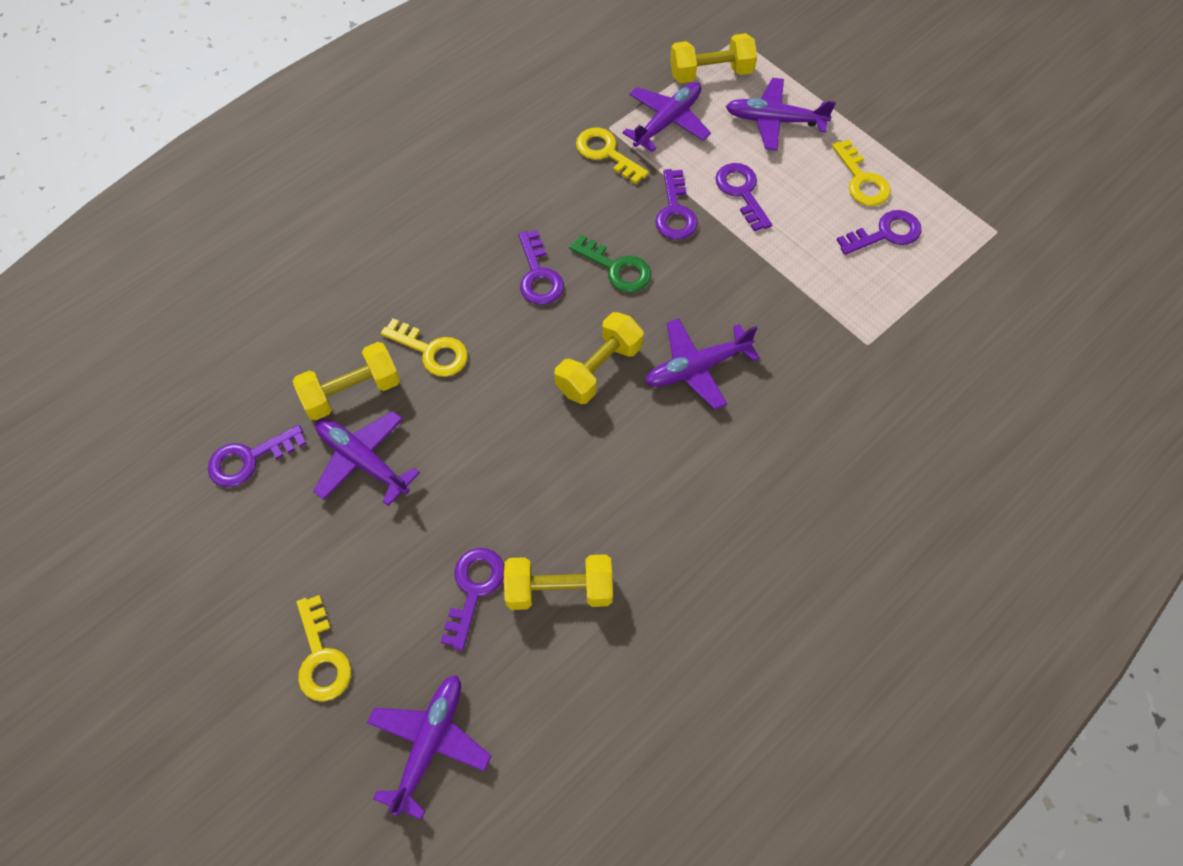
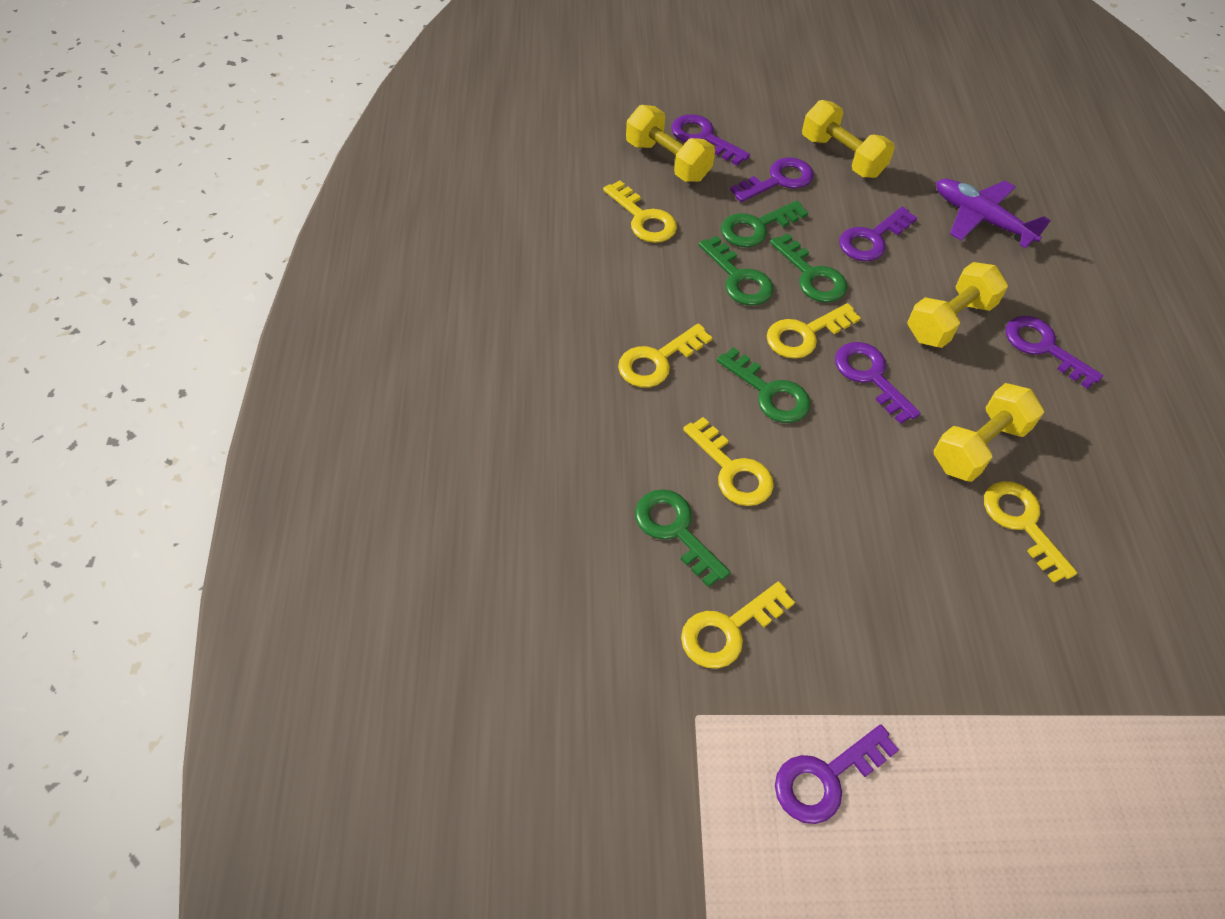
green key: 1 -> 5
purple plane: 5 -> 1
yellow key: 4 -> 6

